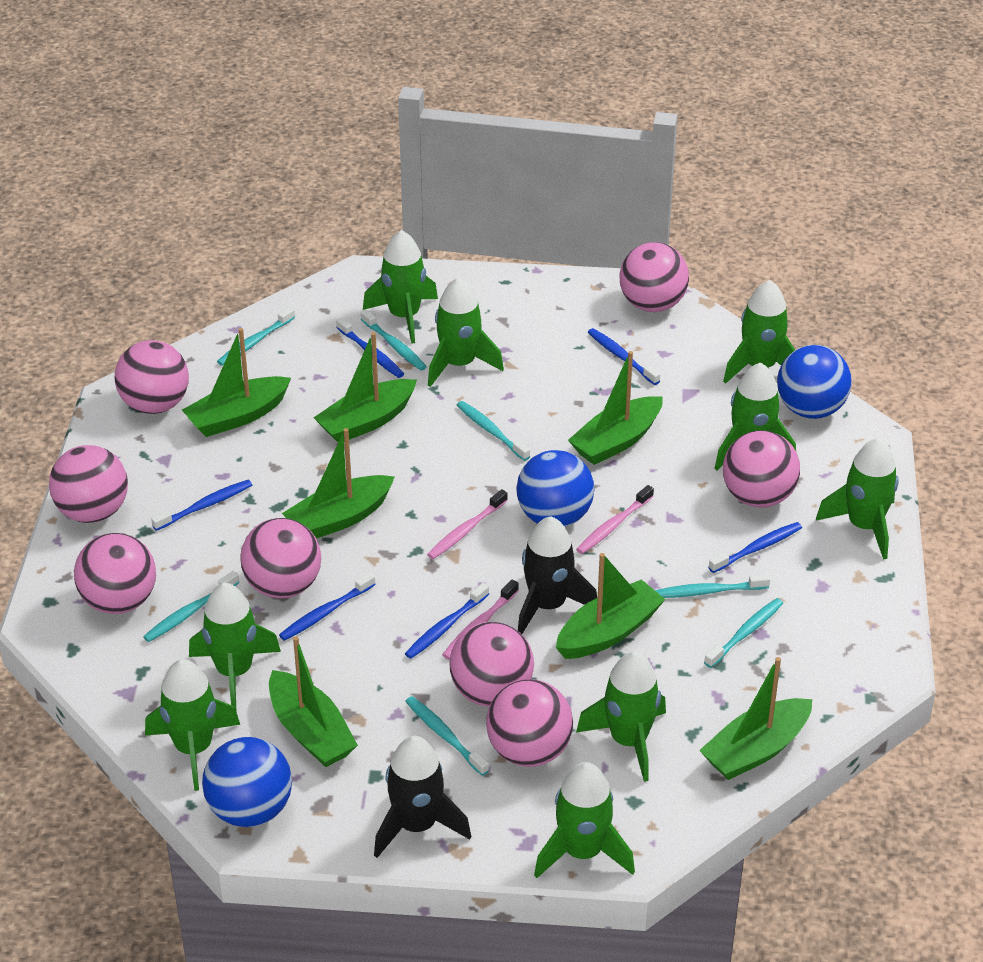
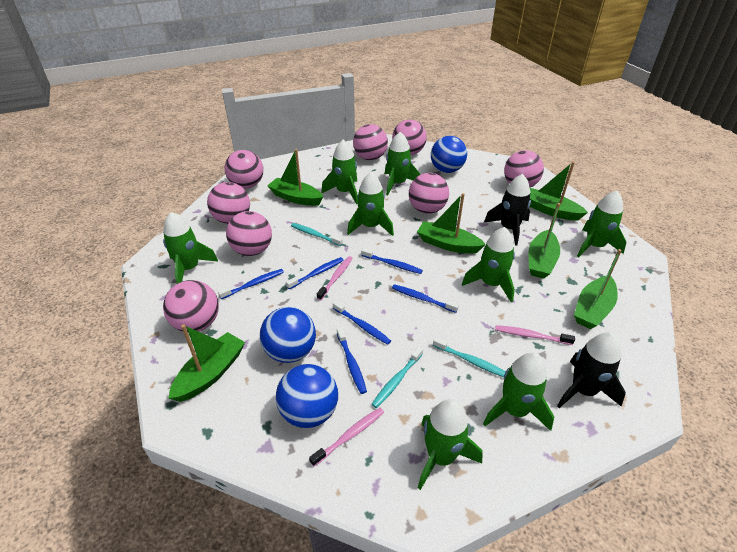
green boat: 7 -> 6
green rocket: 9 -> 8
turquoise toothbrush: 7 -> 3

